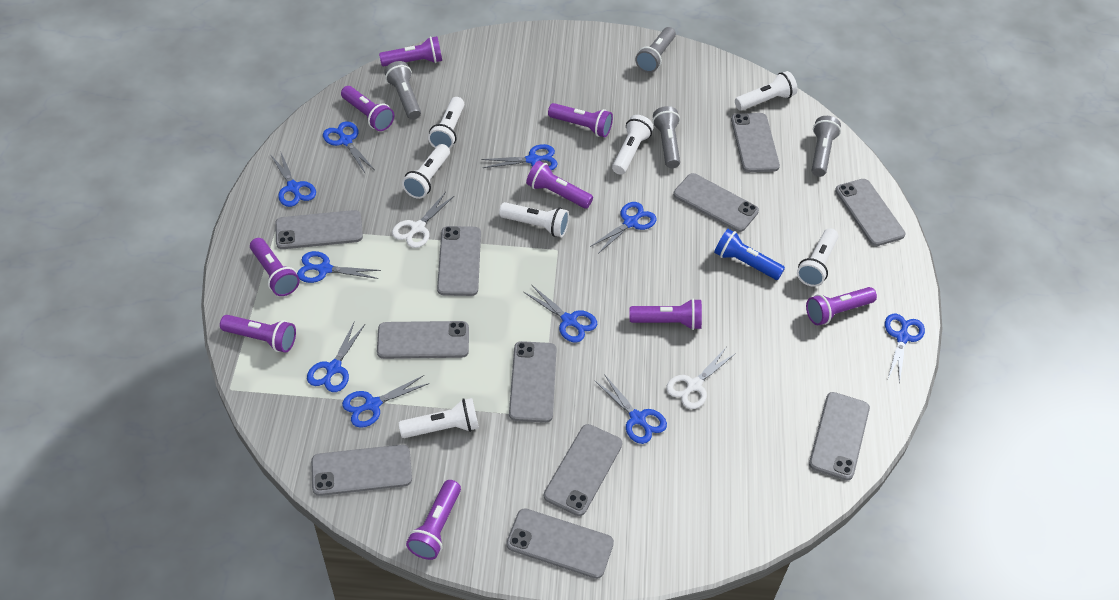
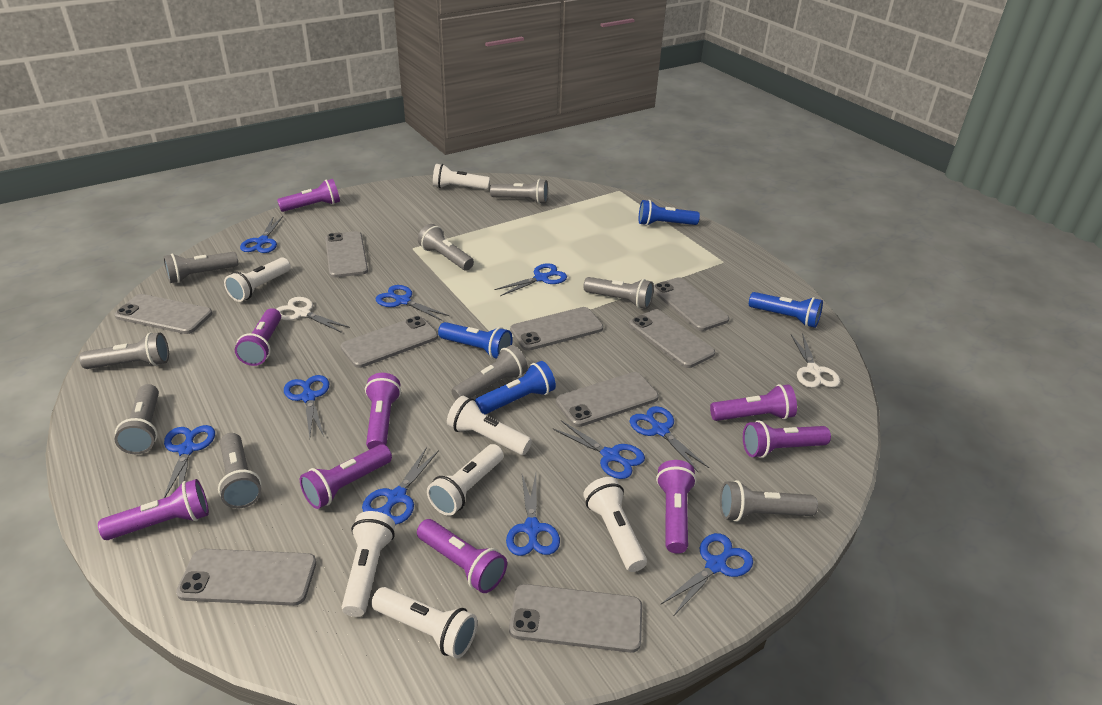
blue flashlight: 1 -> 4
grey flashlight: 4 -> 9
grey phone: 11 -> 9

